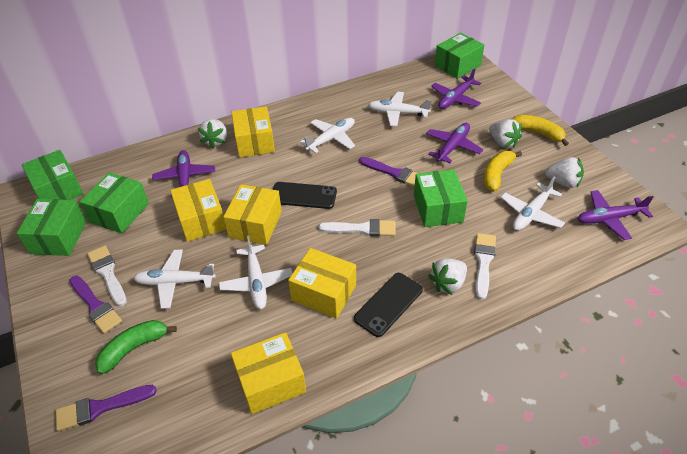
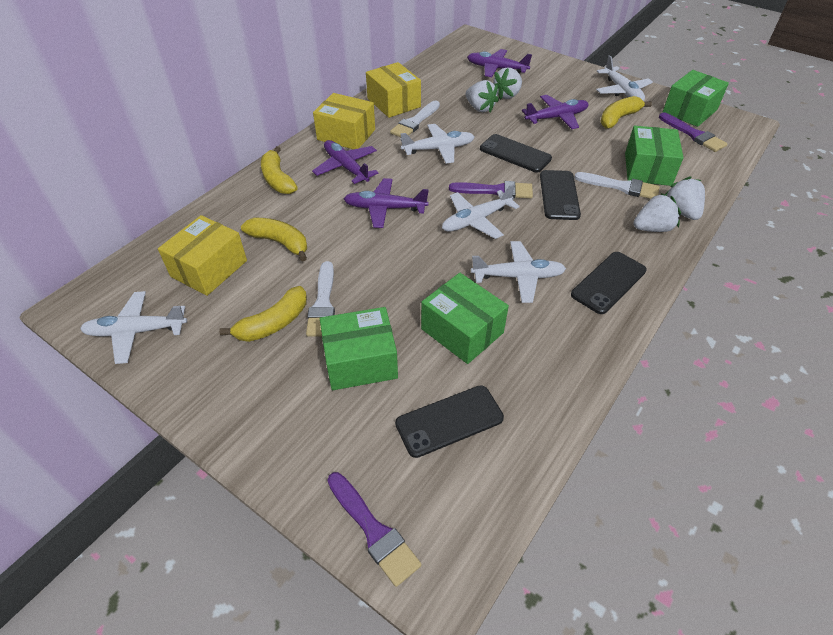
black phone: 2 -> 4
green banana: 1 -> 0
green box: 5 -> 4
yellow banana: 2 -> 4
yellow box: 5 -> 3

